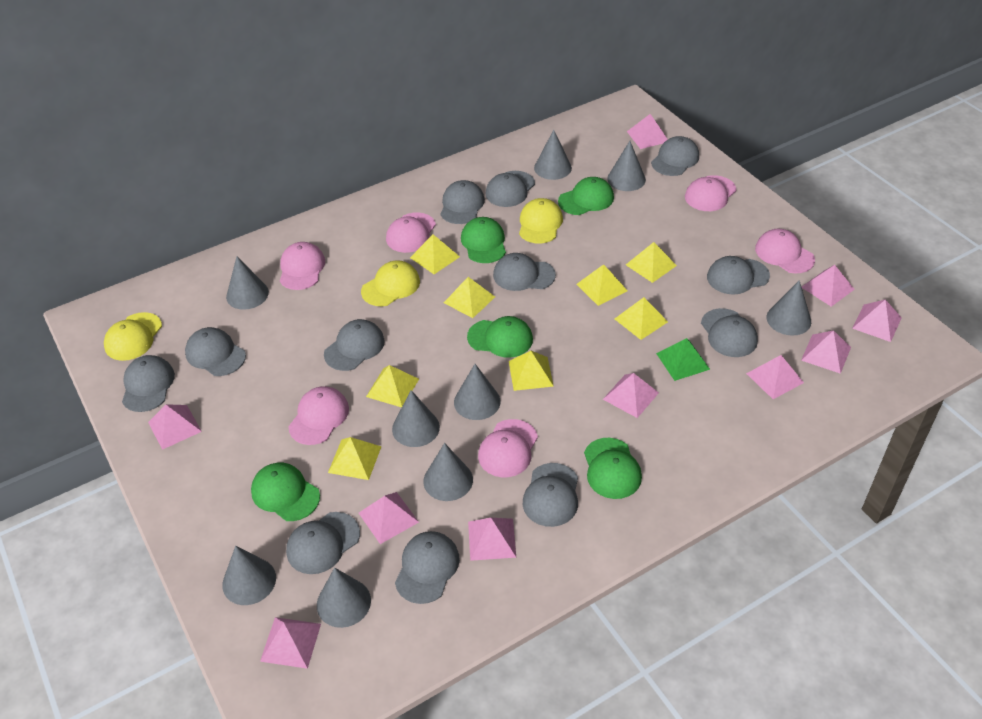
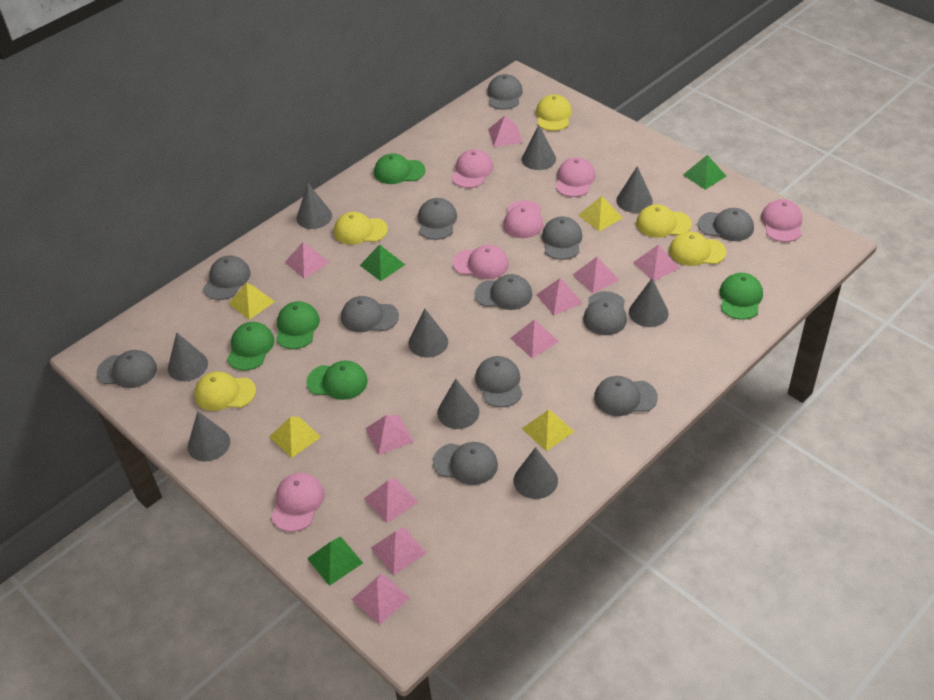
green pyramid: 1 -> 3
yellow cap: 3 -> 5
yellow pyramid: 8 -> 4

